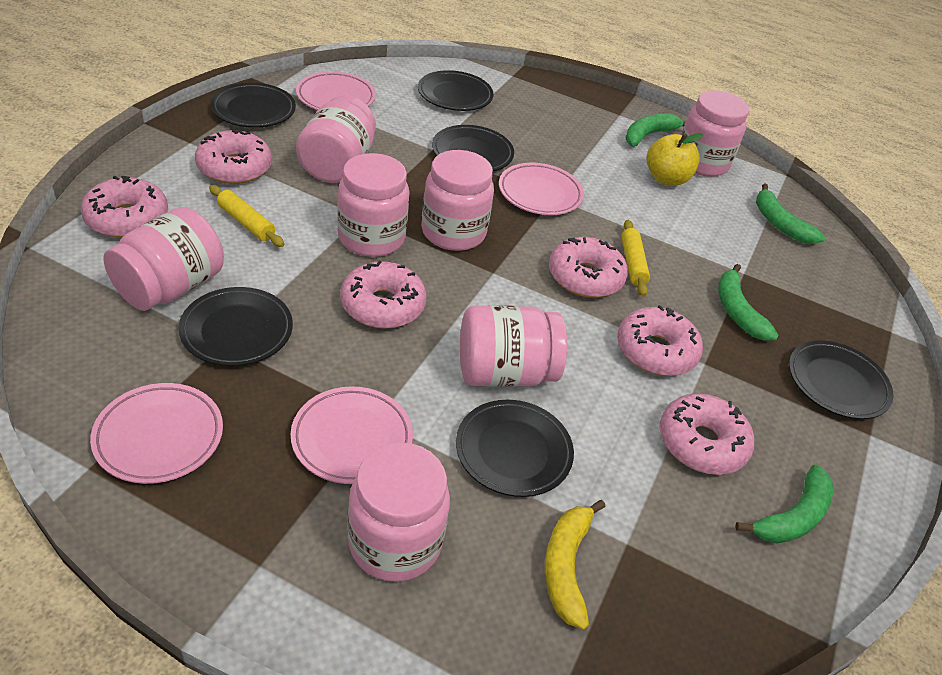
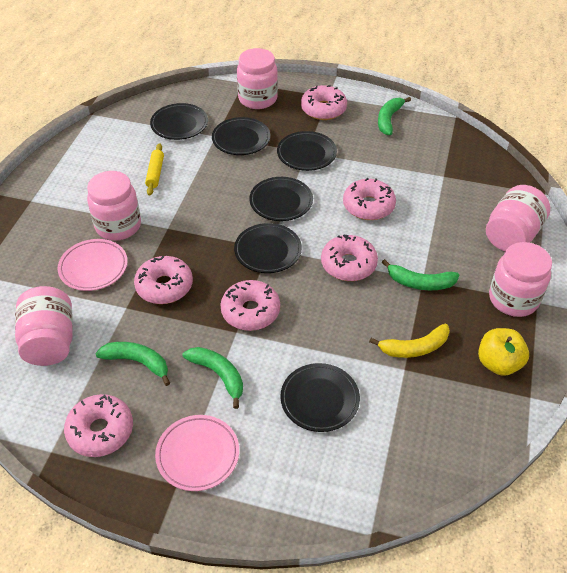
pink jar: 7 -> 5
pink plate: 4 -> 2
yellow rolling pin: 2 -> 1

